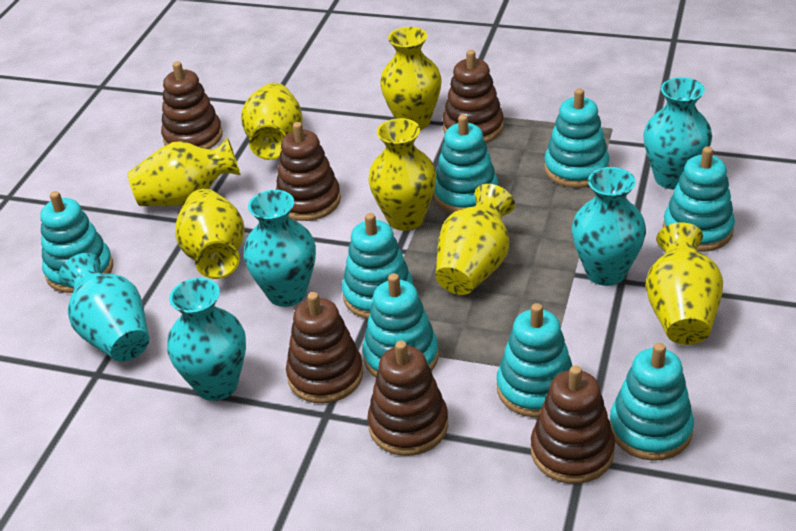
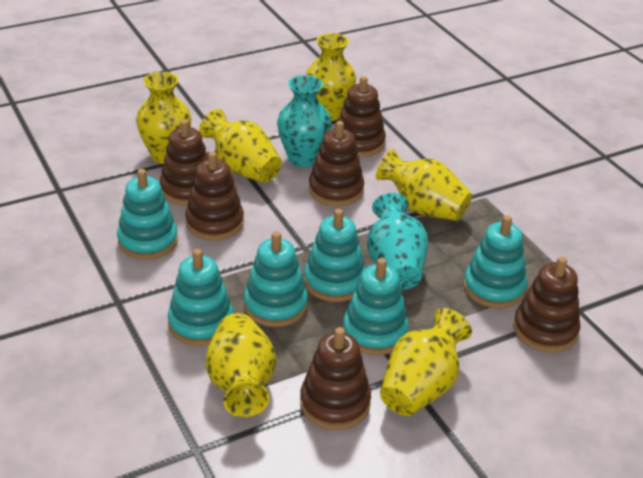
turquoise stacking toy: 8 -> 6
turquoise vase: 5 -> 2
yellow vase: 7 -> 6

